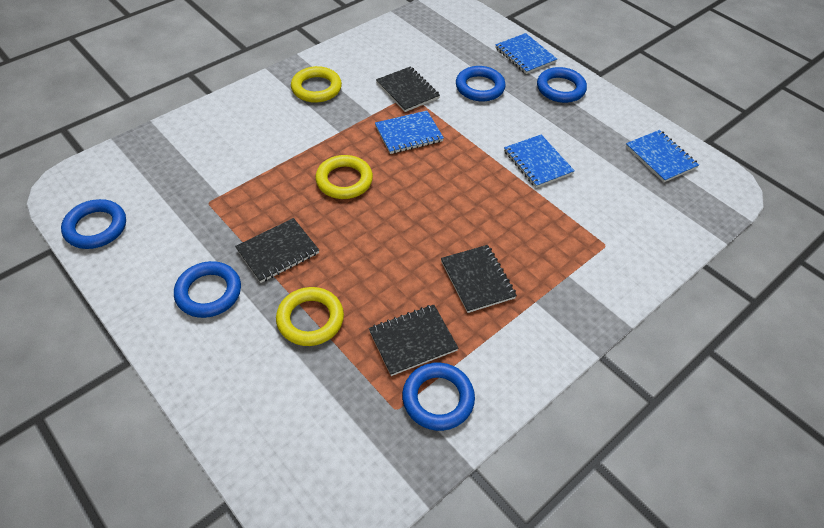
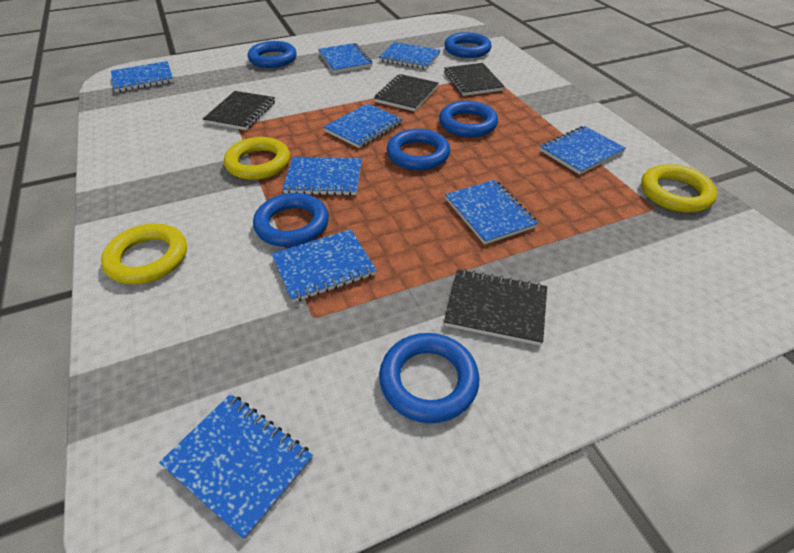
blue notebook: 4 -> 9
blue ring: 5 -> 6

